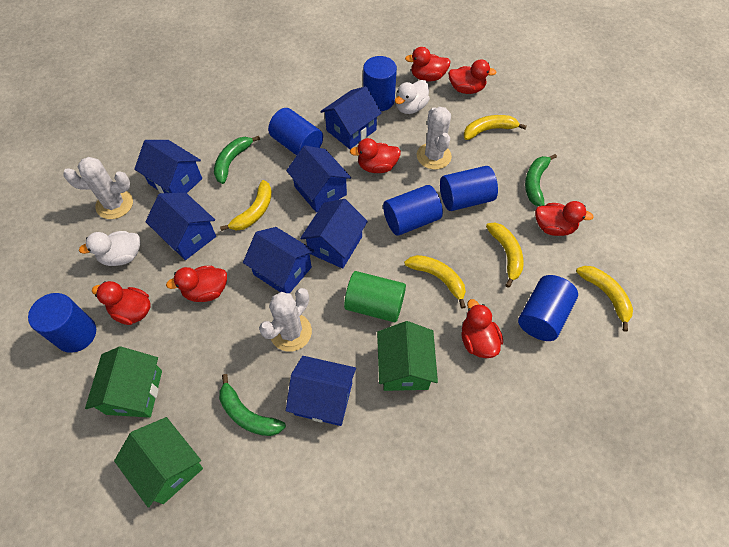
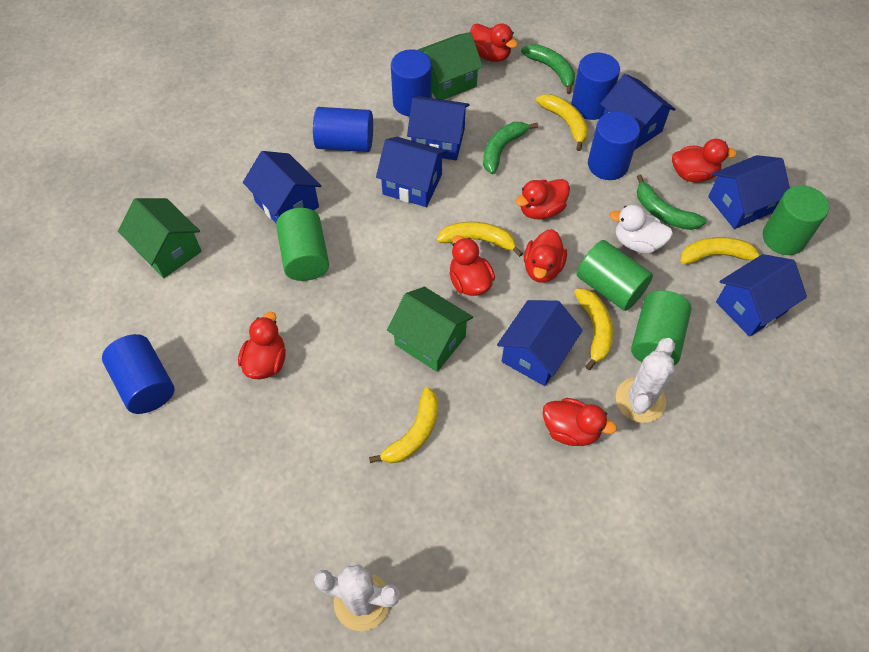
blue cylinder: 6 -> 5
green cylinder: 1 -> 4
white cactus: 3 -> 2
white duck: 2 -> 1

